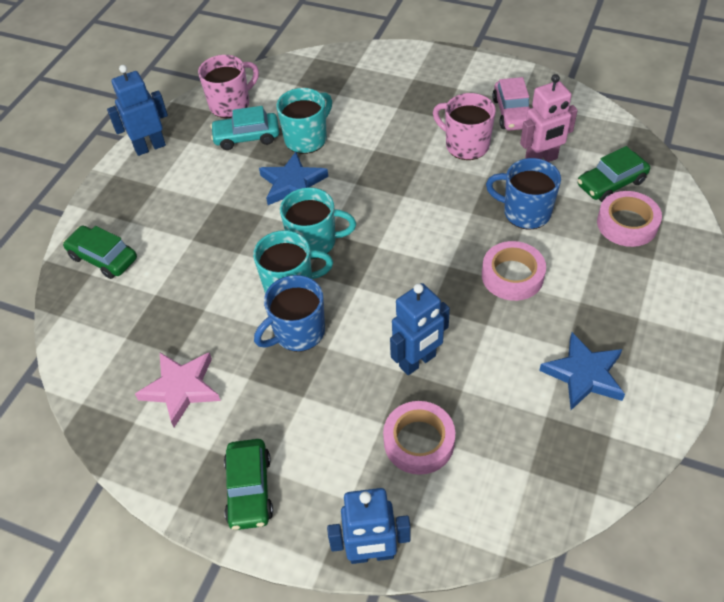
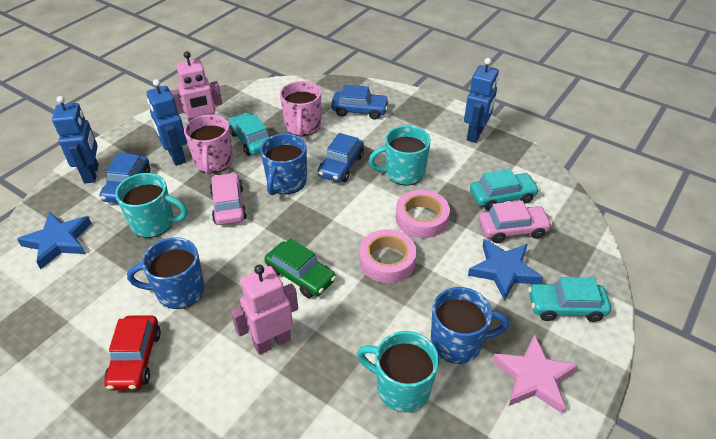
blue car: 0 -> 3
blue mug: 2 -> 3
green car: 3 -> 1
pink car: 1 -> 2
pink robot: 1 -> 2
pink tape: 3 -> 2
red car: 0 -> 1
turquoise car: 1 -> 3

